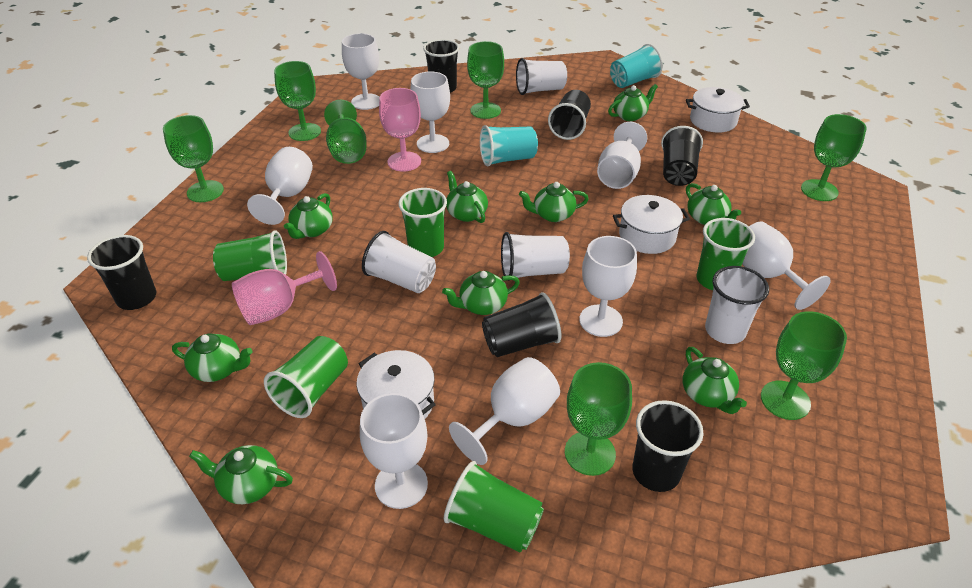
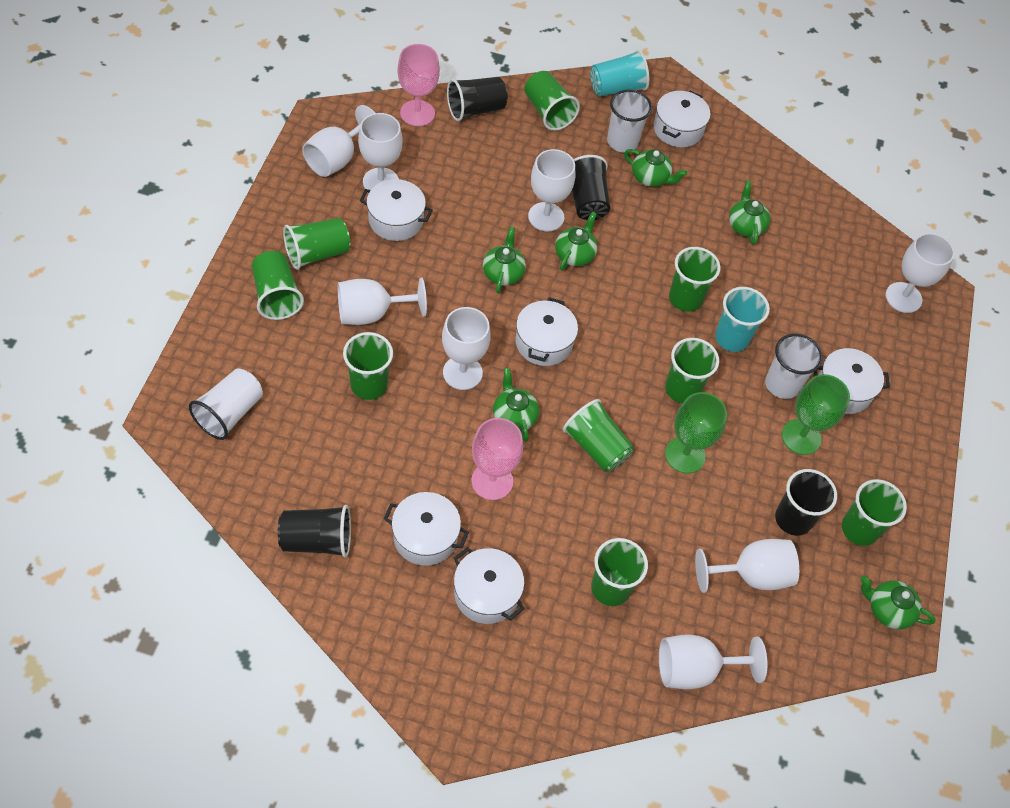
black cup: 6 -> 4
green cup: 5 -> 9
green goblet: 7 -> 2
green teapot: 9 -> 6
white cup: 4 -> 3
white pot: 3 -> 6

